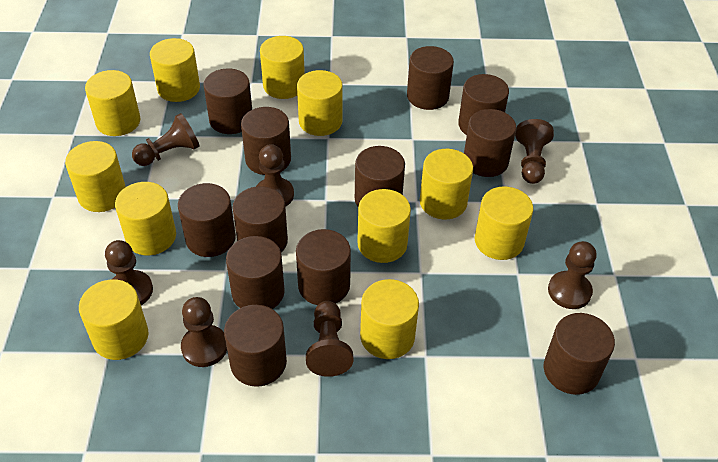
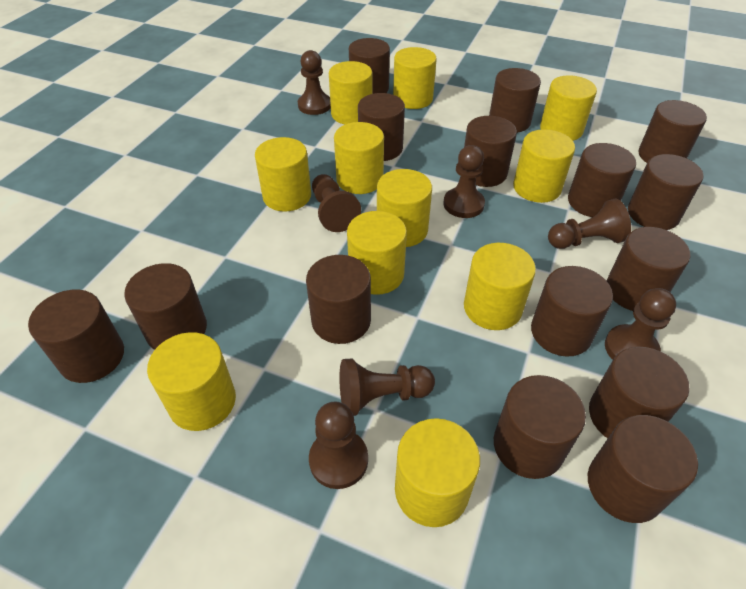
brown cylinder: 12 -> 15

